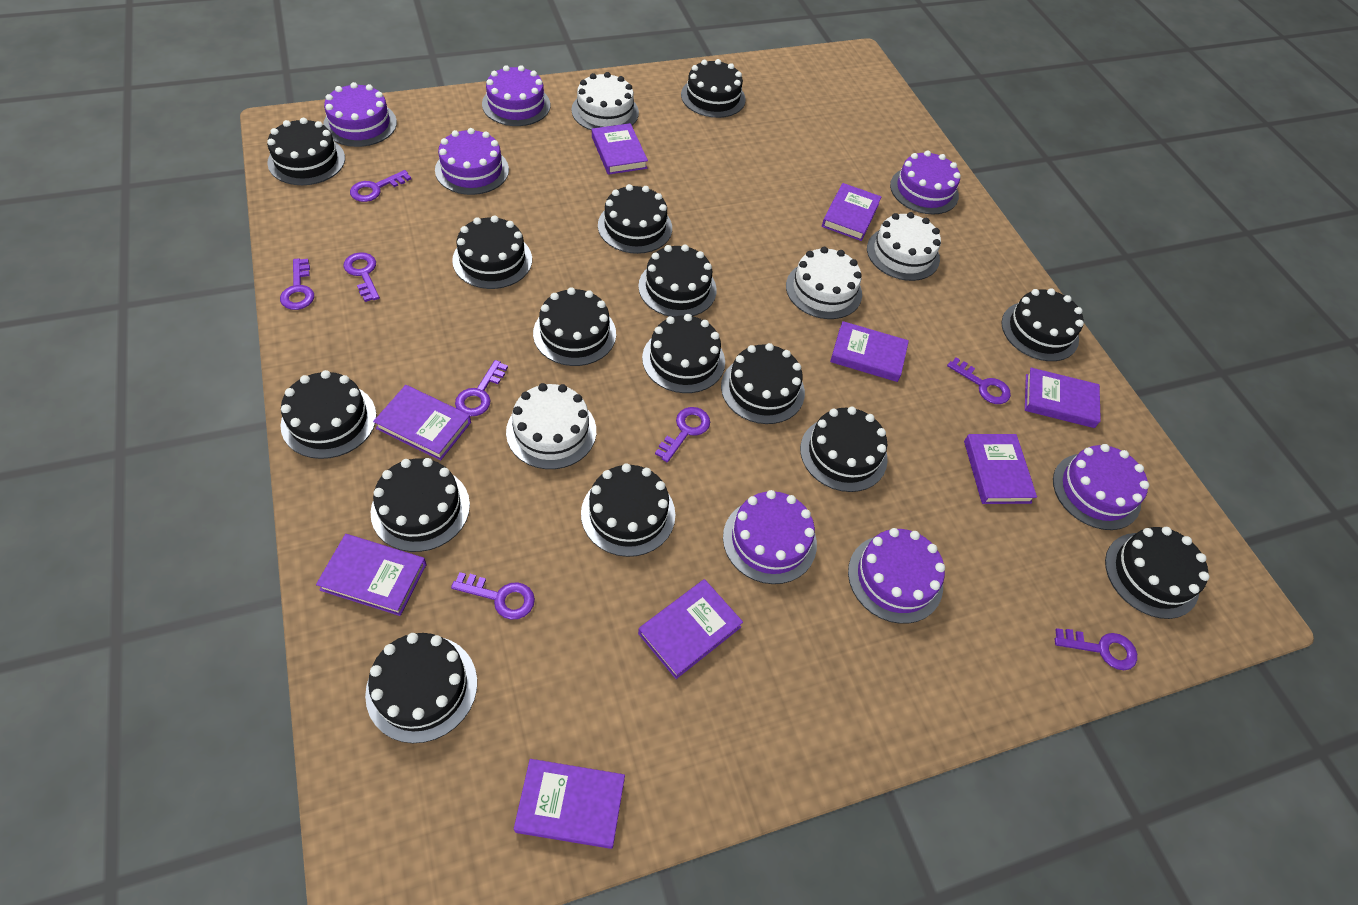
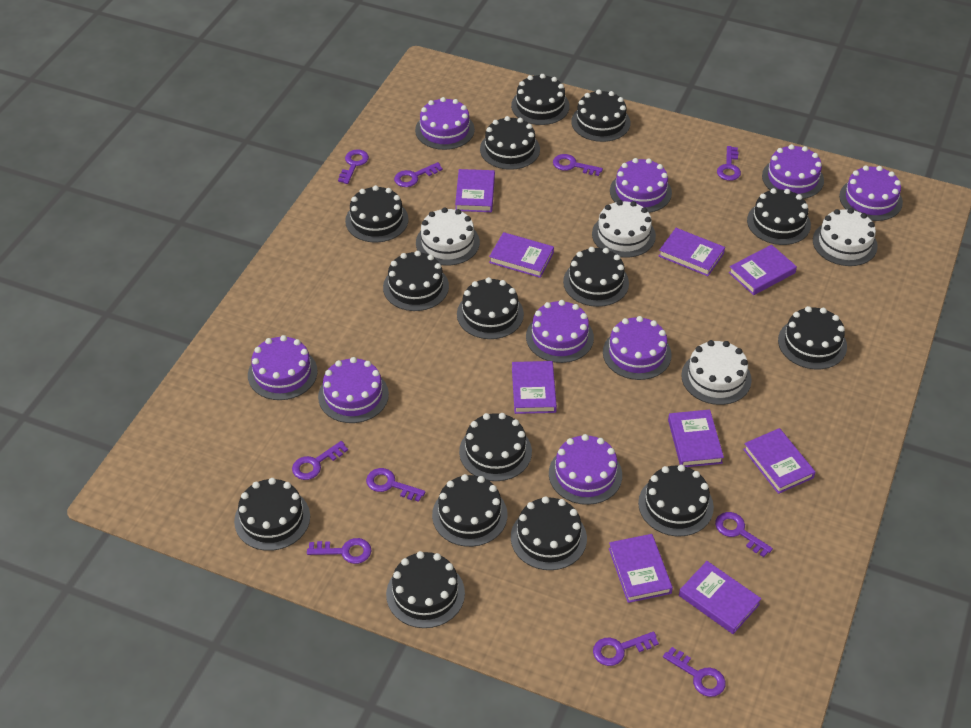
purple cake: 7 -> 9
purple key: 8 -> 10

